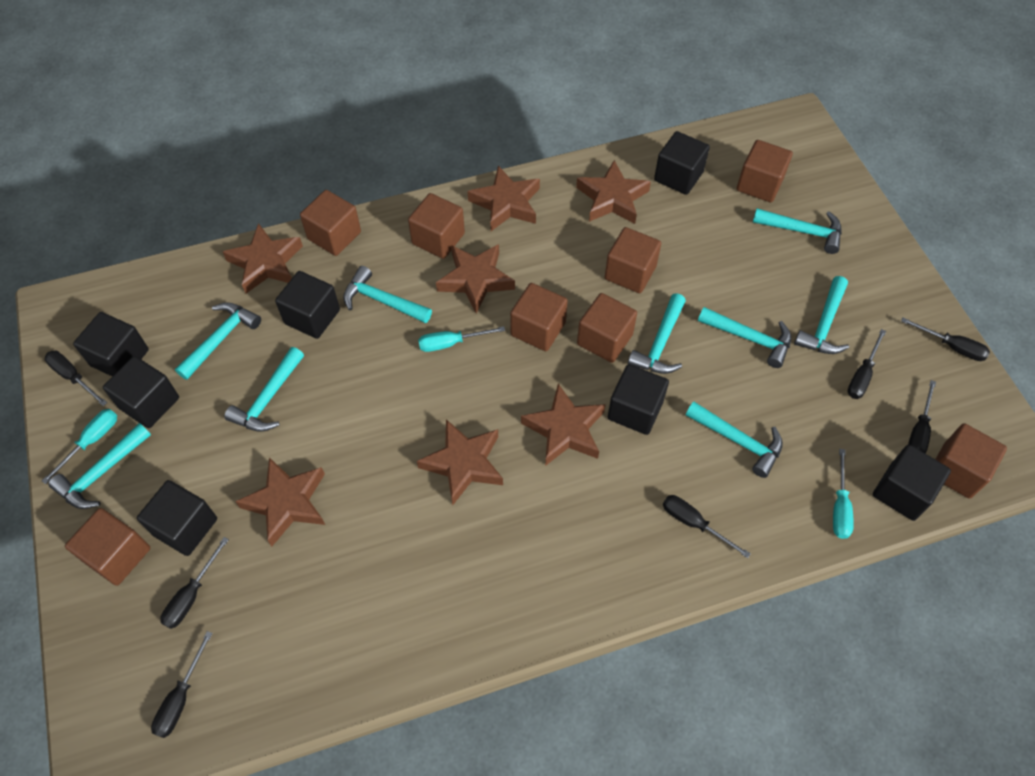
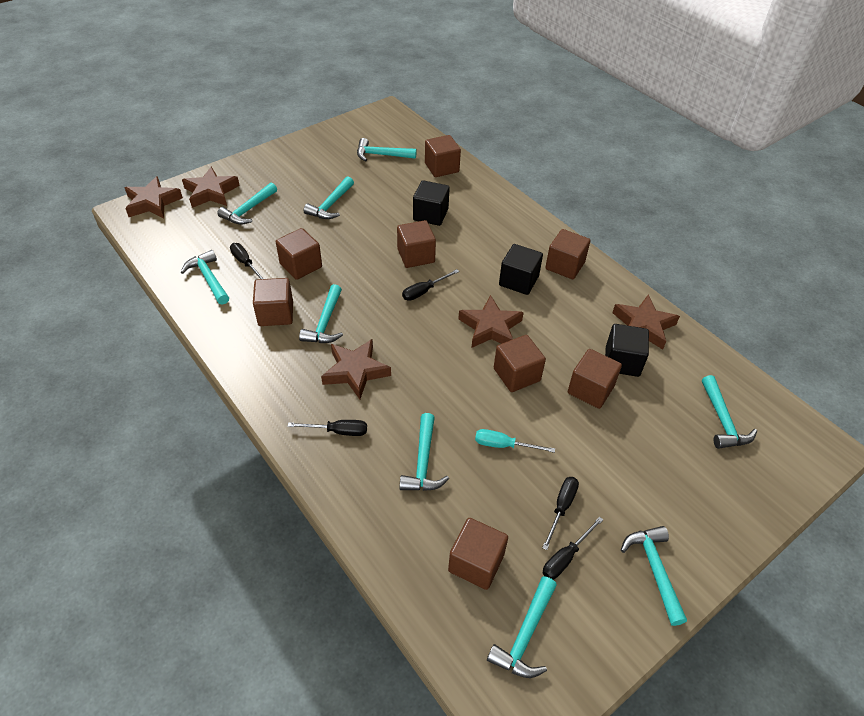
black cube: 7 -> 3
black screwdriver: 7 -> 5
brown star: 7 -> 5
turquoise screwdriver: 3 -> 1

